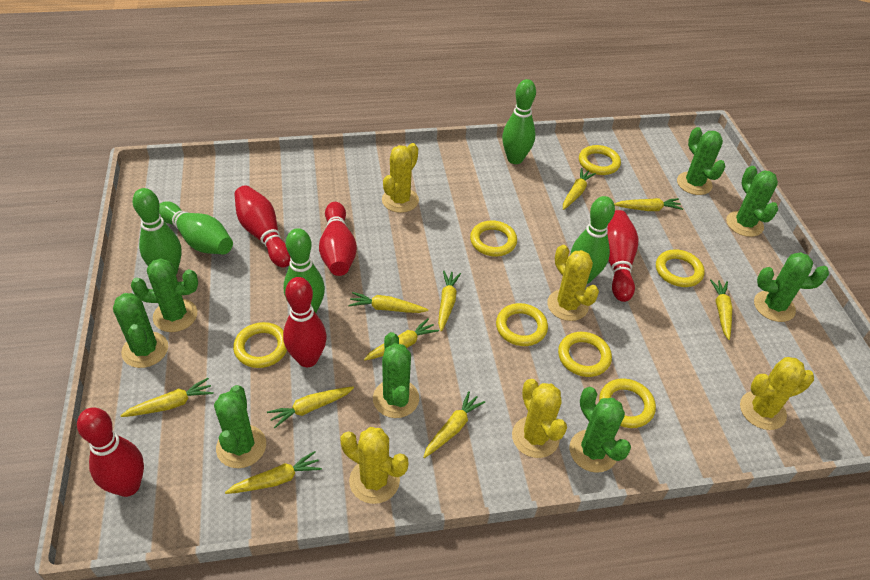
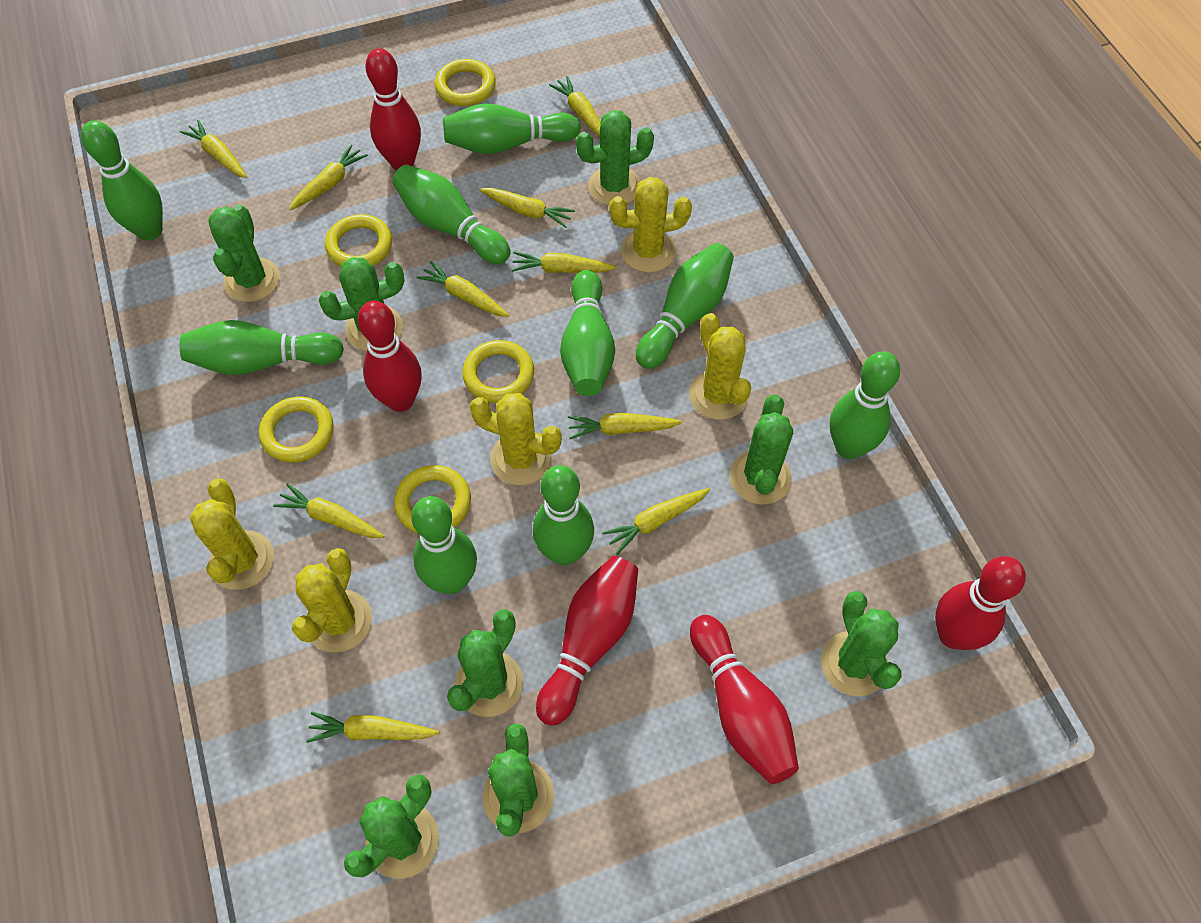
green bowling pin: 5 -> 9
yellow ring: 7 -> 5

